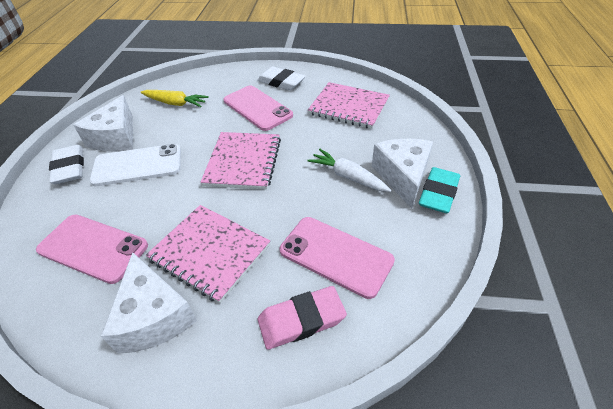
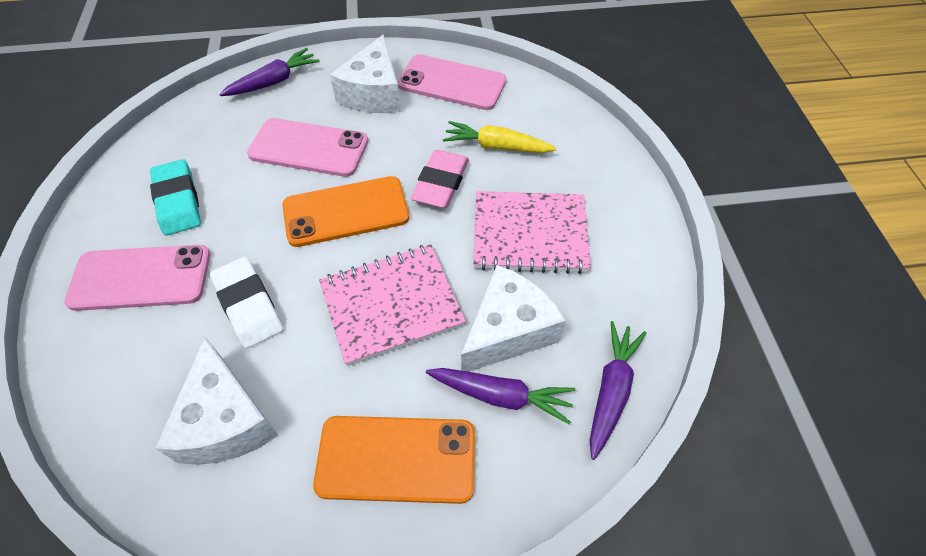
orange phone: 0 -> 2
pink notebook: 3 -> 2
purple carrot: 0 -> 3
white carrot: 1 -> 0
white eraser: 2 -> 1
white phone: 1 -> 0

